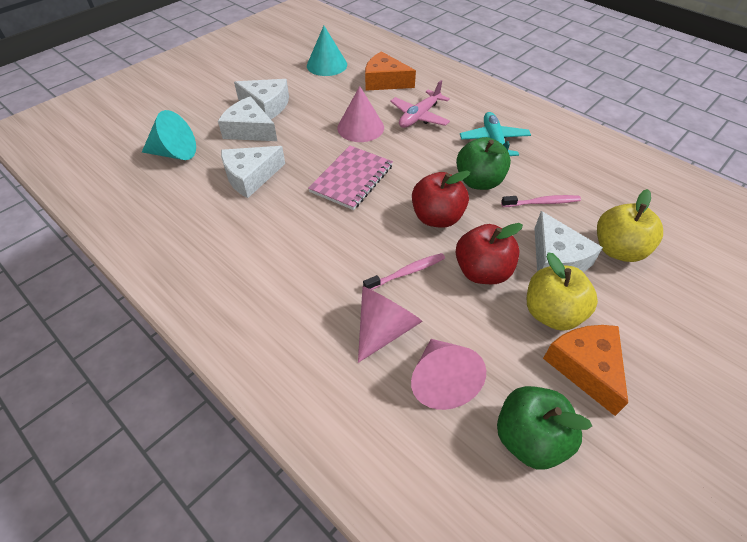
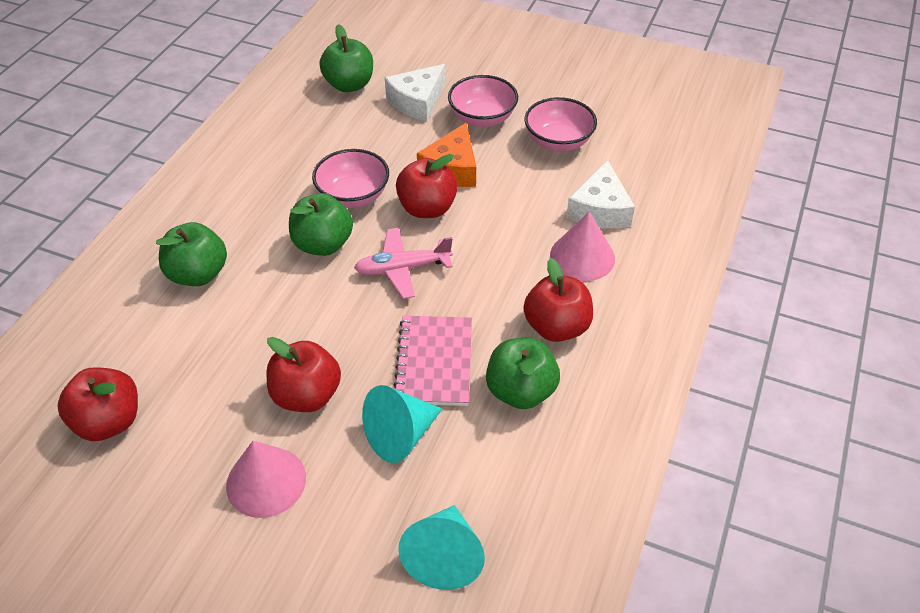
green apple: 2 -> 4
orange cheese: 2 -> 1
pink bowl: 0 -> 3
pink cone: 3 -> 2
pink toothbrush: 2 -> 0
red apple: 2 -> 4
turquoise plane: 1 -> 0
white cheese: 4 -> 2
yellow apple: 2 -> 0

